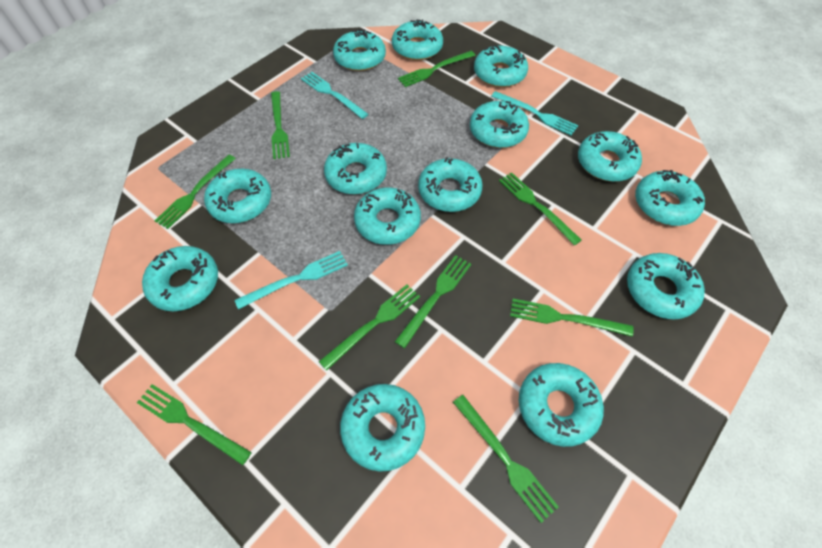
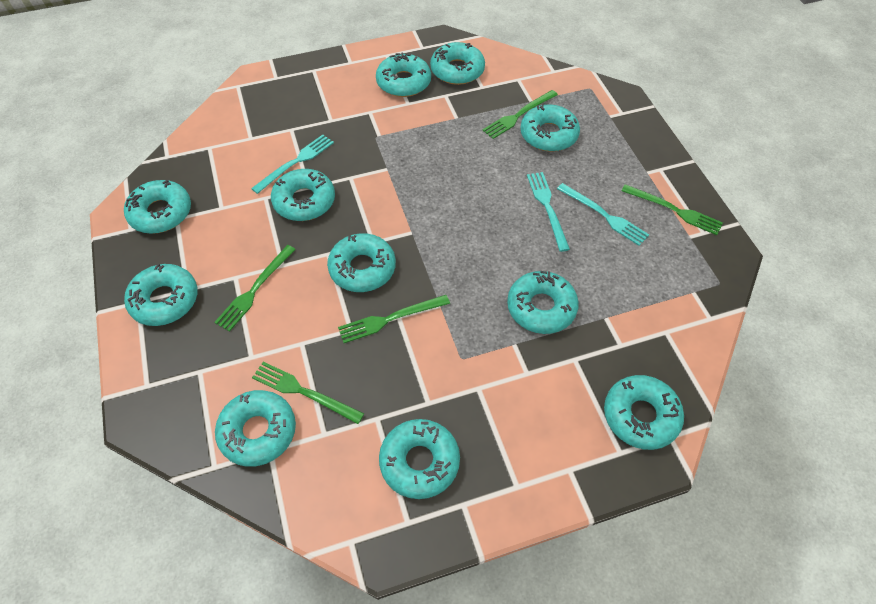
green fork: 9 -> 5
turquoise donut: 14 -> 11

